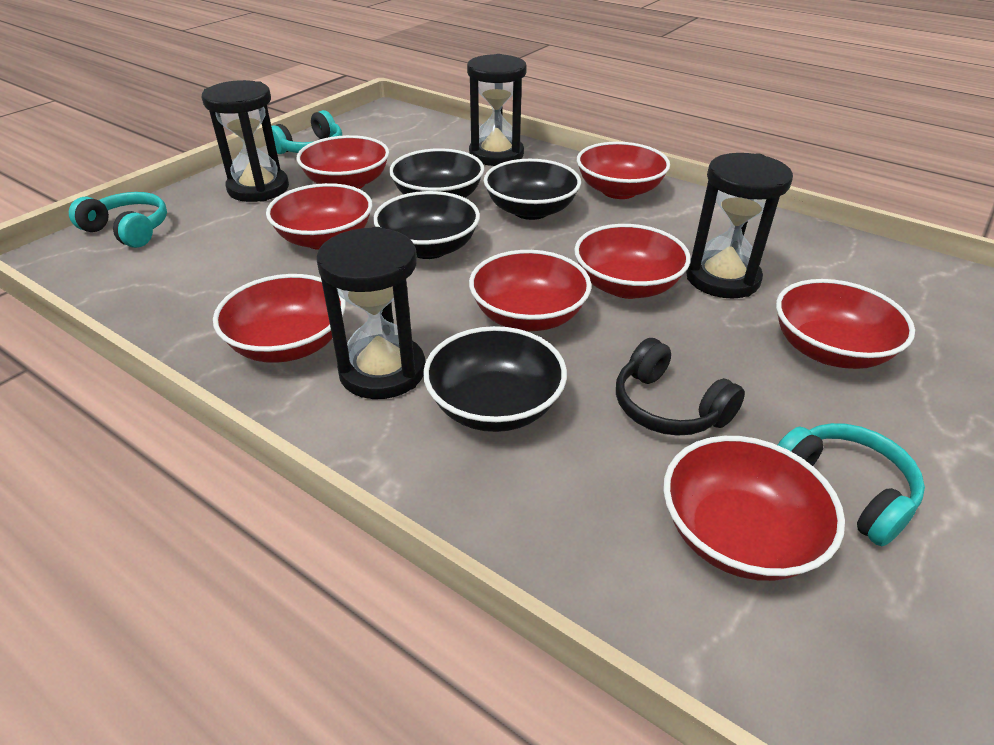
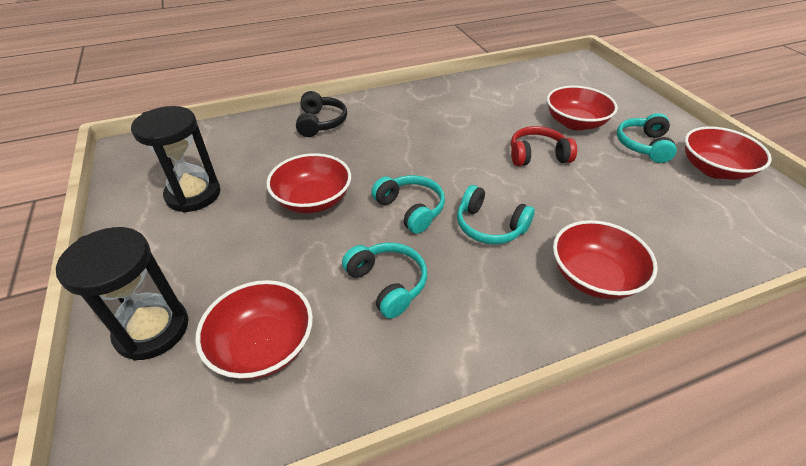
black bowl: 4 -> 0
black hourglass: 4 -> 2
red bowl: 8 -> 5
red headphones: 0 -> 1
turquoise headphones: 3 -> 4

